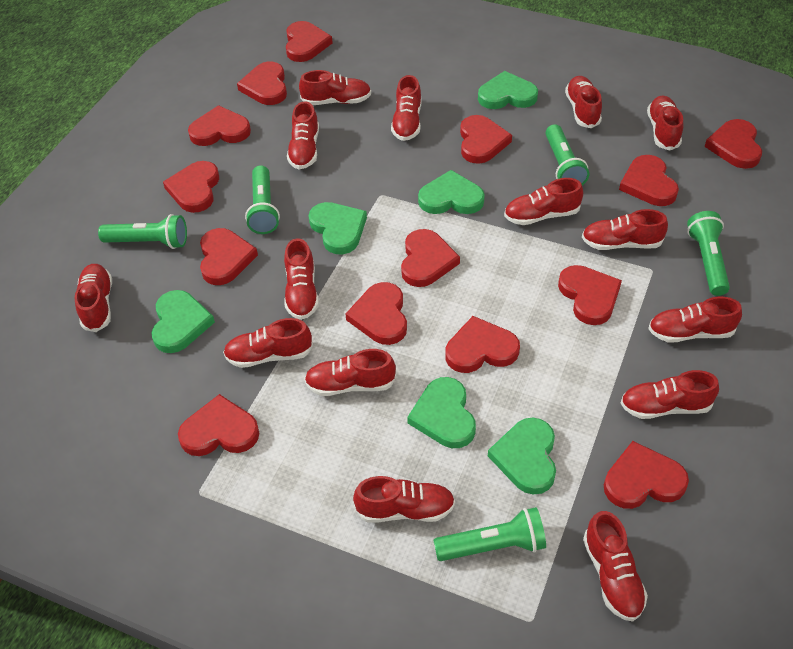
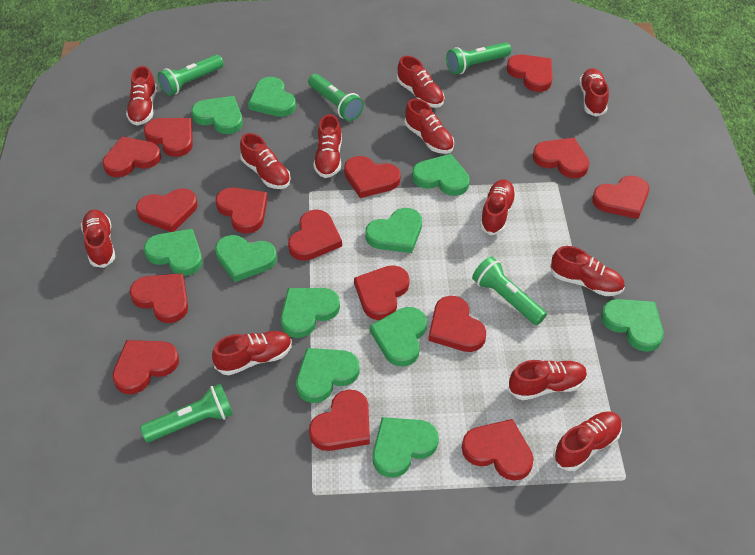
green heart: 6 -> 11
red heart: 14 -> 15
red shoe: 15 -> 12

